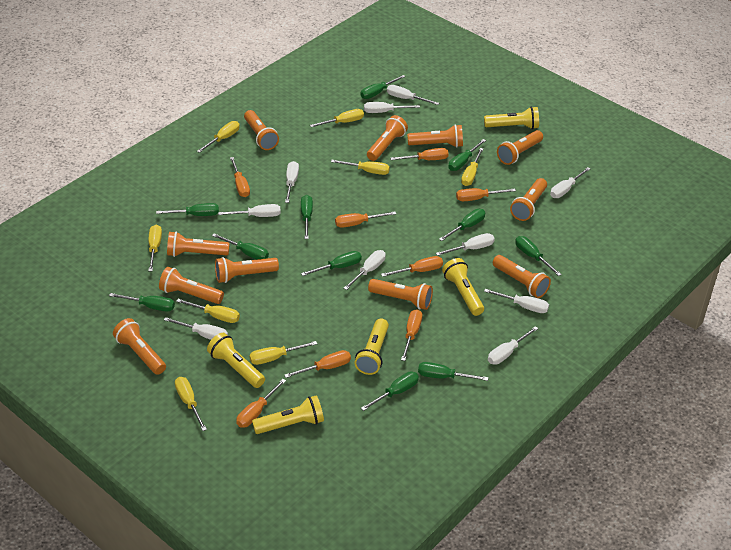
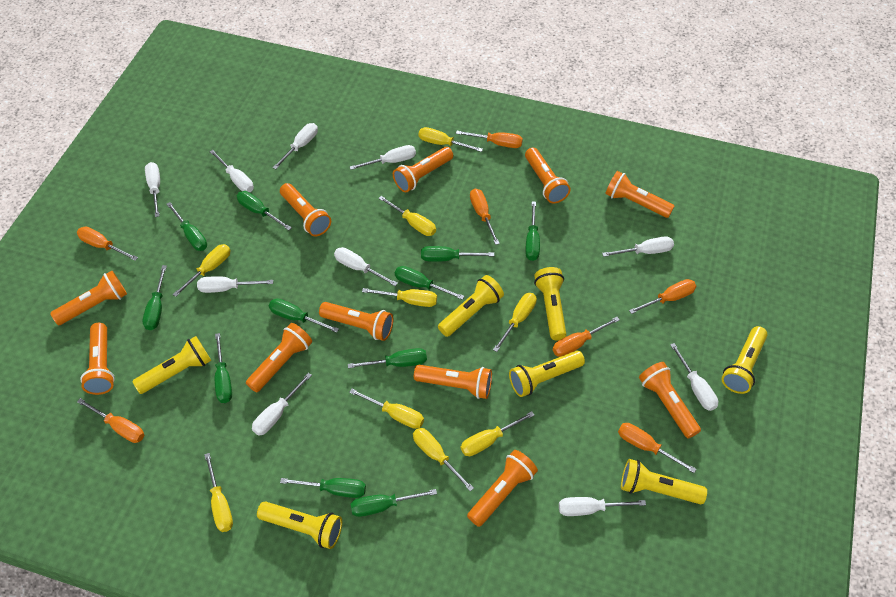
orange screwdriver: 8 -> 7
yellow flashlight: 5 -> 7
yellow screwdriver: 8 -> 9

